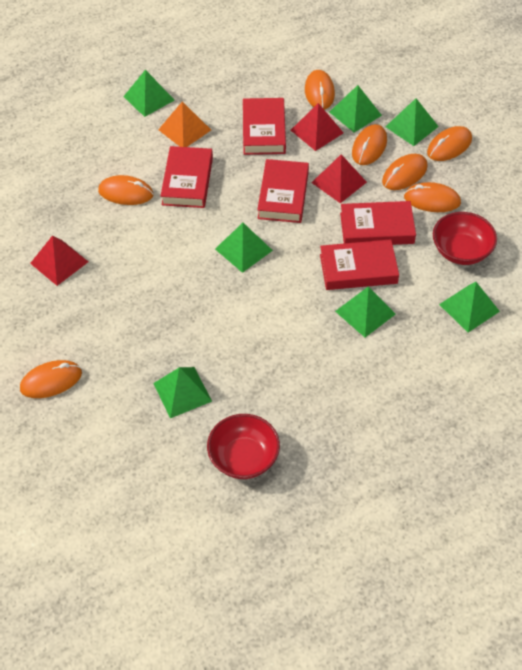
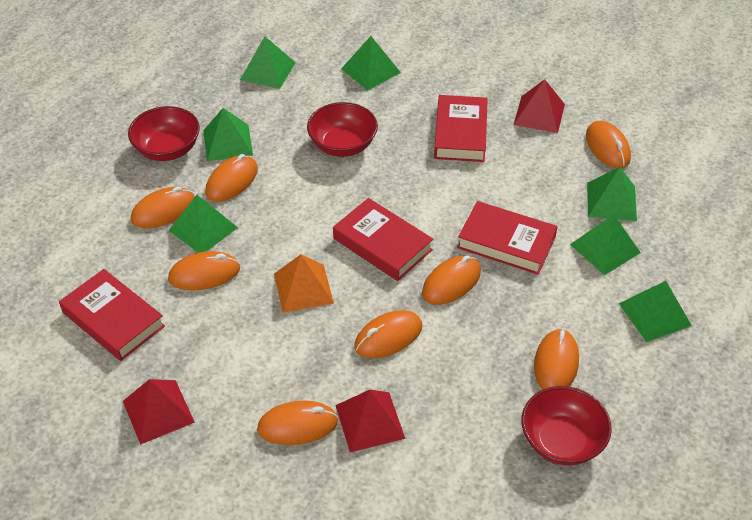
orange mouse: 7 -> 8
red book: 5 -> 4
red bowl: 2 -> 3

